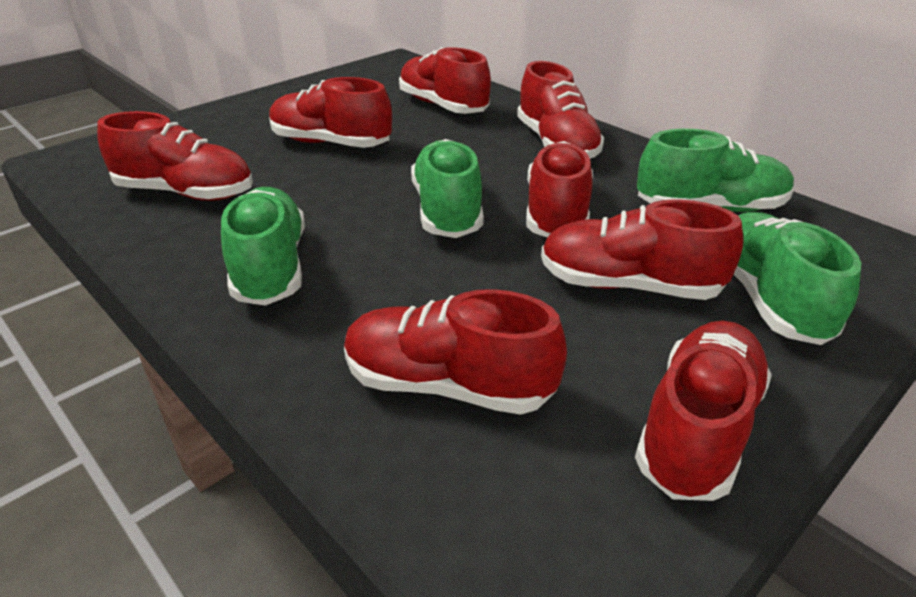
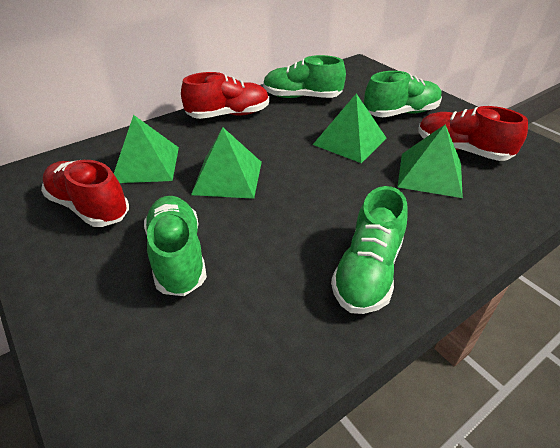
green pyramid: 0 -> 4
red shoe: 8 -> 3

